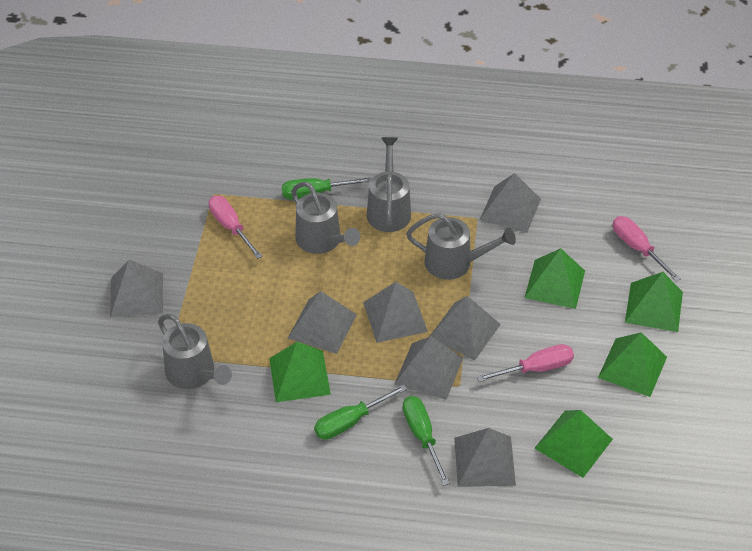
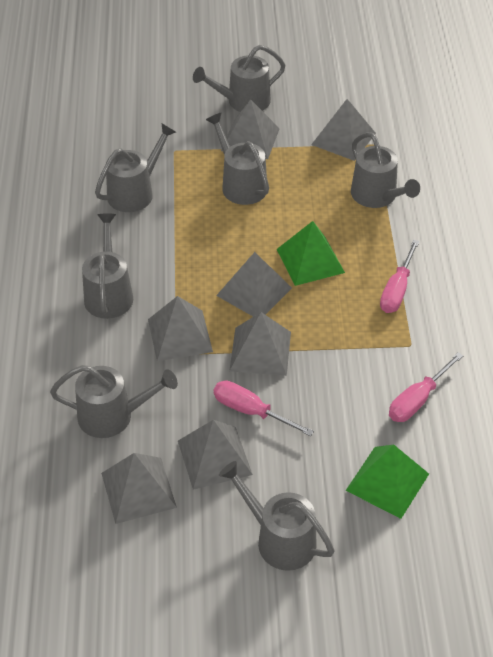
green pyramid: 5 -> 2
green screwdriver: 3 -> 0
grey watering can: 4 -> 7

